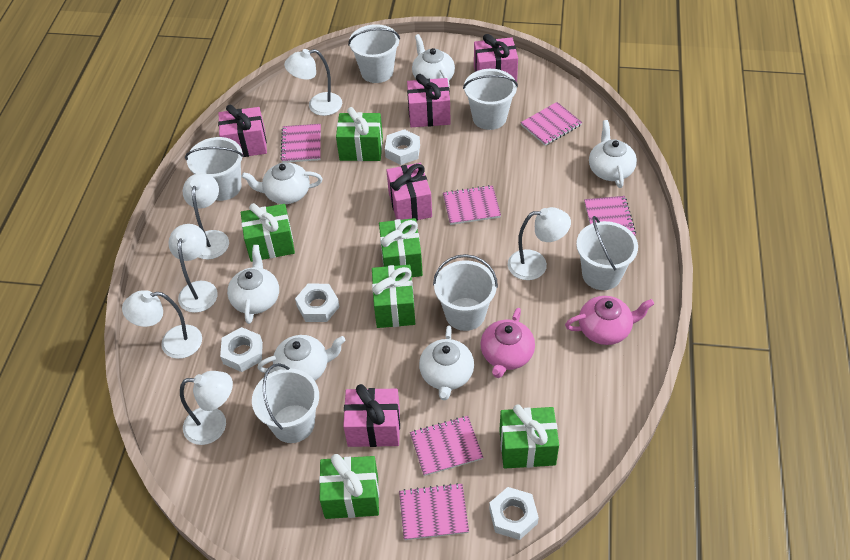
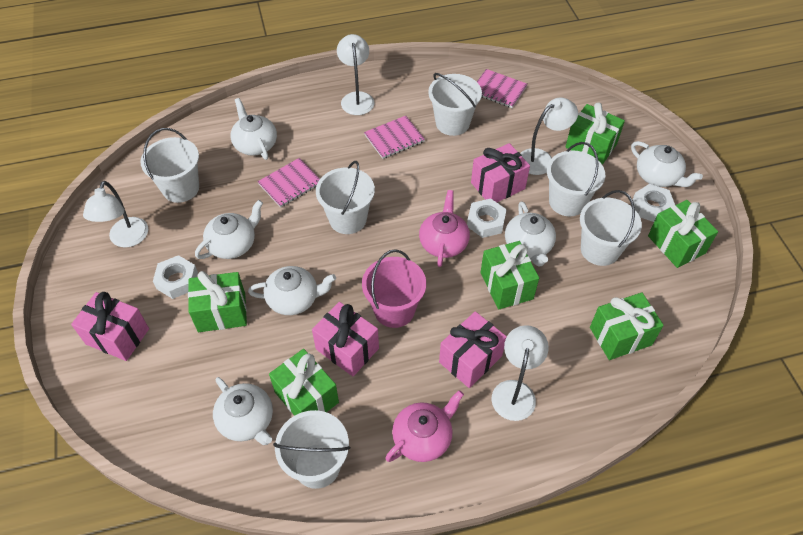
pink bucket: 0 -> 1
pink gift: 5 -> 4
pink notebook: 6 -> 3
white lamp: 6 -> 4
white nut: 4 -> 3

